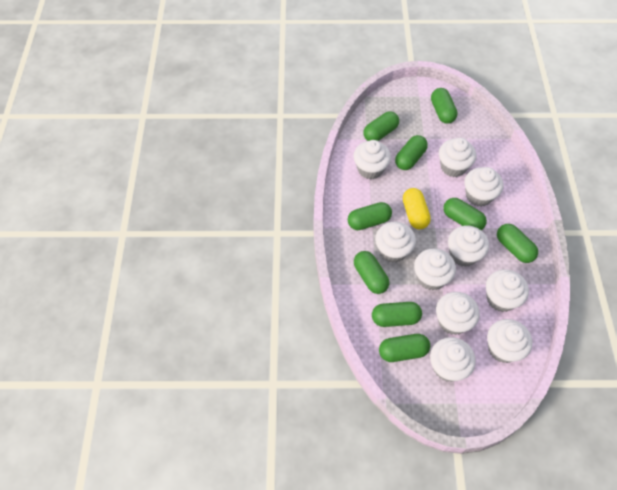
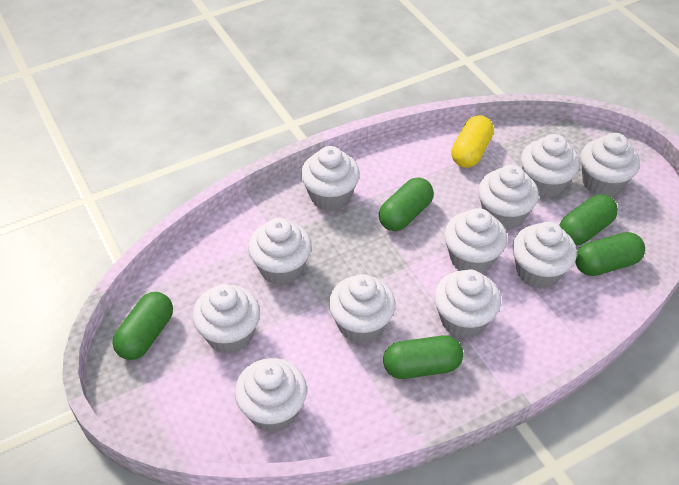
green capsule: 9 -> 5
white cupcake: 10 -> 11

